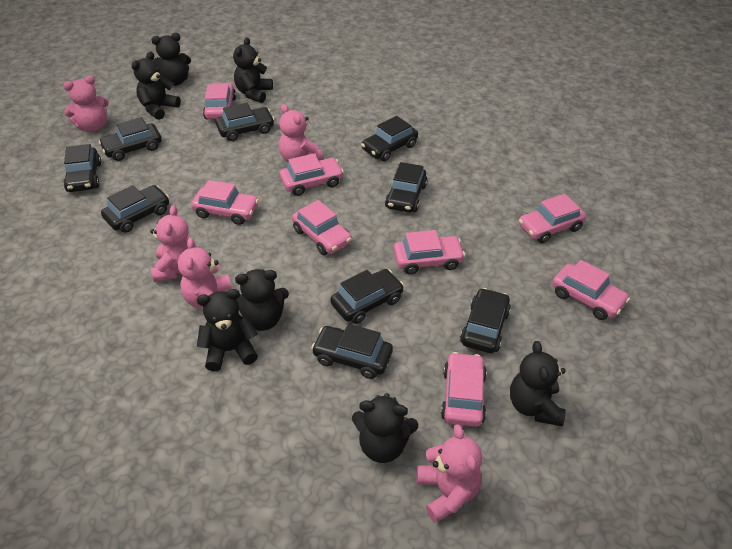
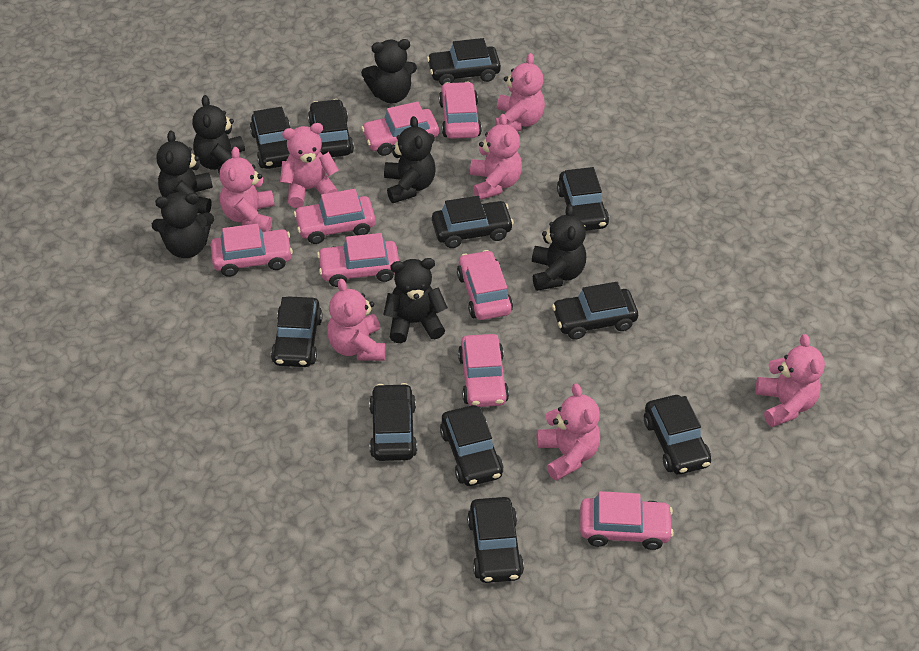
black car: 9 -> 11
pink teddy bear: 5 -> 7

